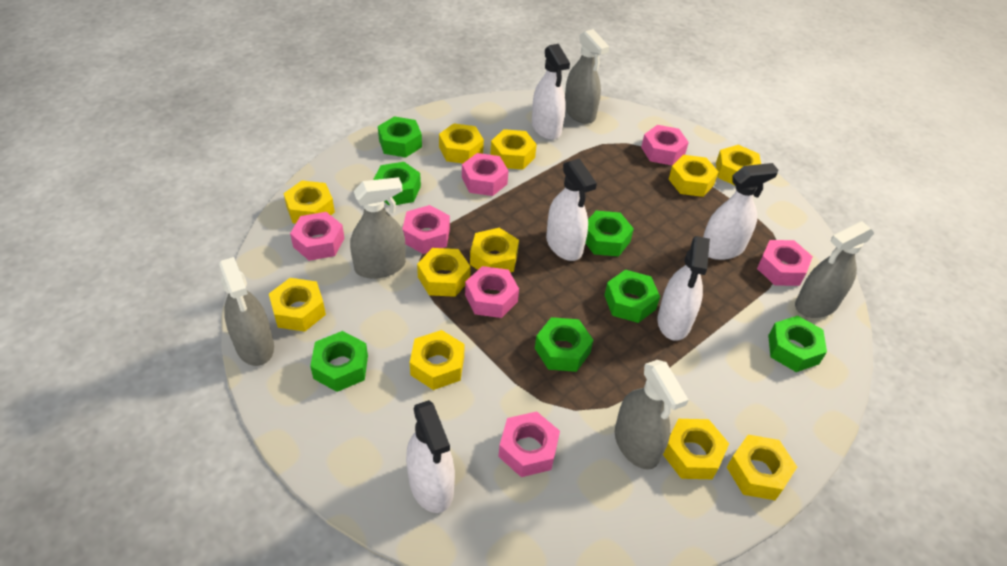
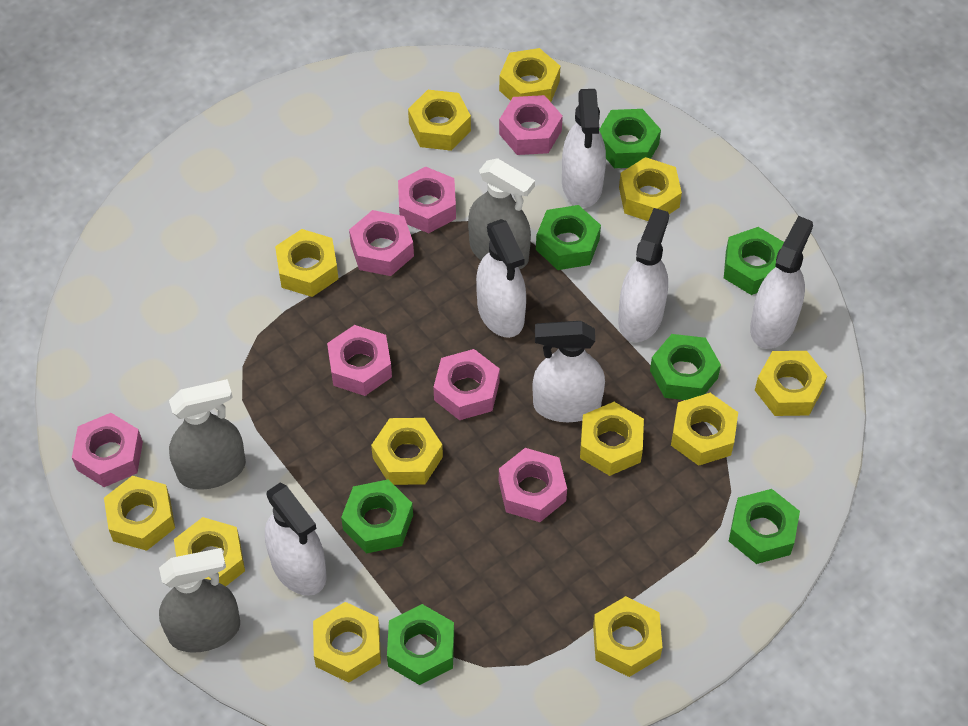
grey spray bottle: 5 -> 3
white spray bottle: 5 -> 6
yellow nut: 11 -> 12

